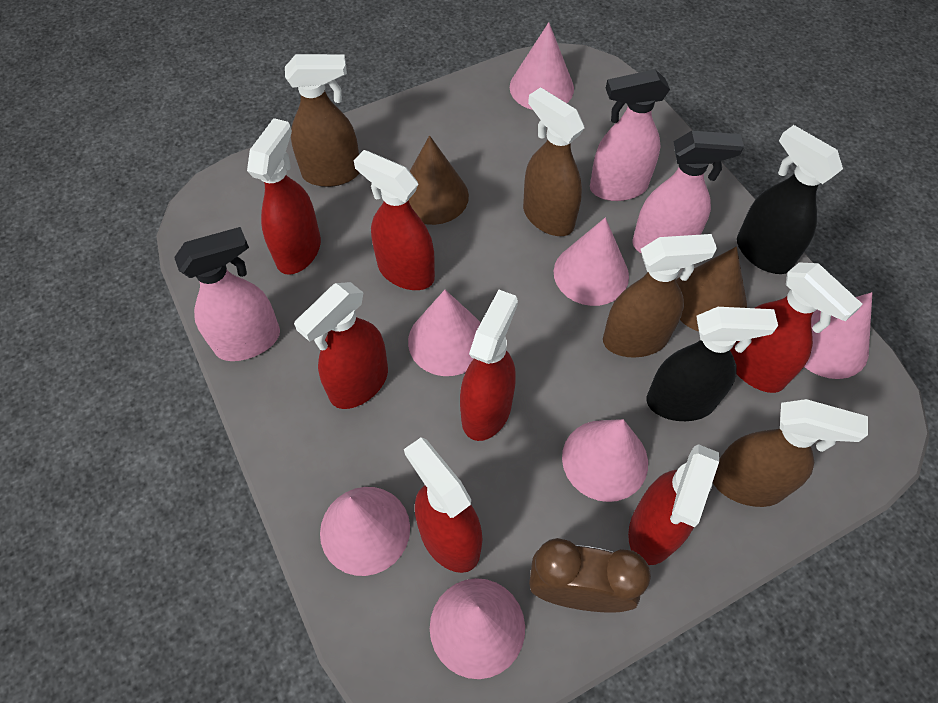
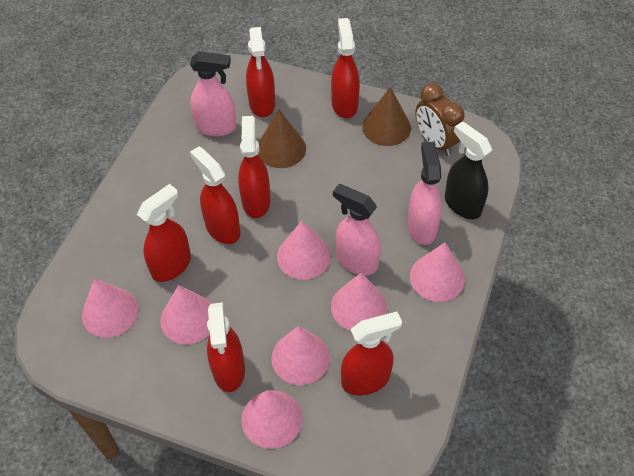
black spray bottle: 2 -> 1
brown spray bottle: 4 -> 0

